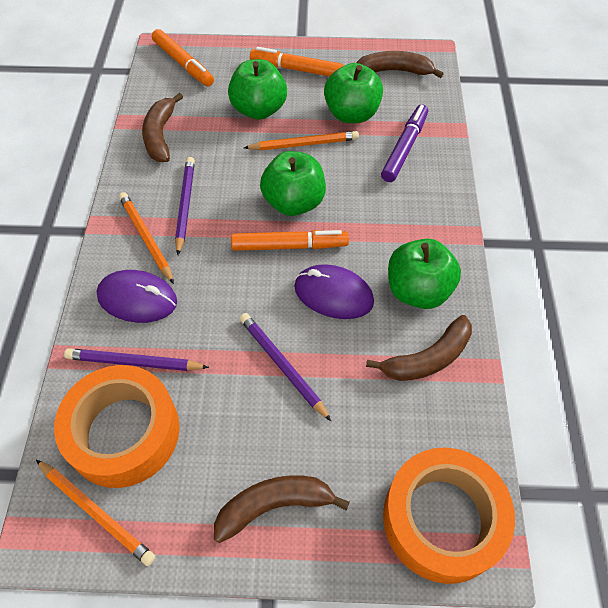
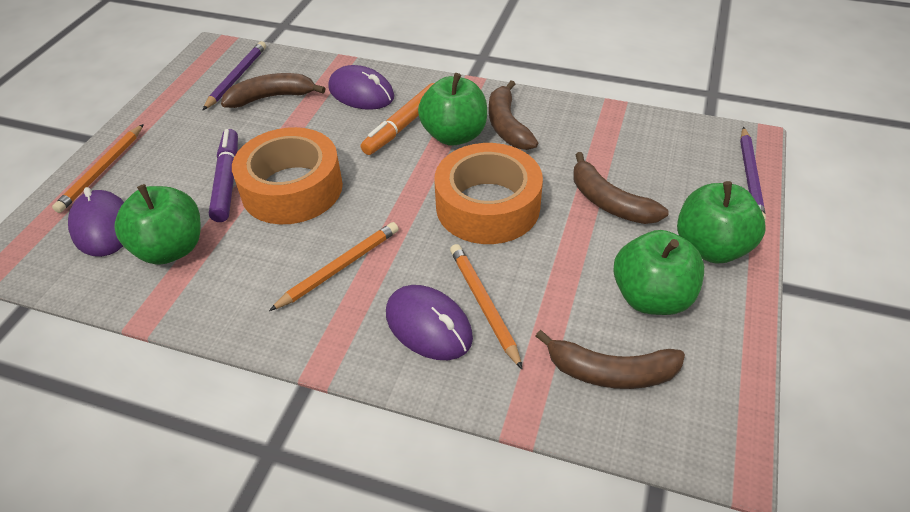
orange marker: 3 -> 1
purple mouse: 2 -> 3
purple pencil: 3 -> 2

